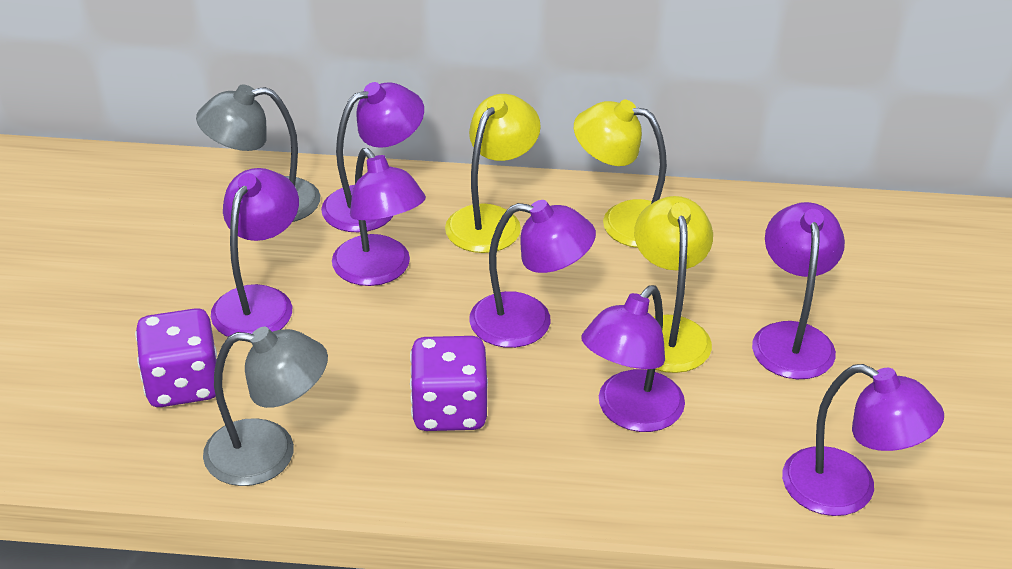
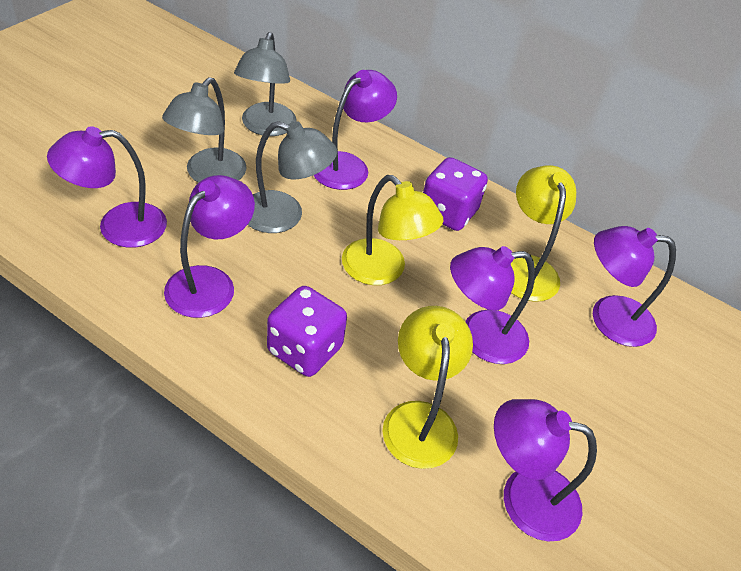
grey lamp: 2 -> 3
purple lamp: 7 -> 6

